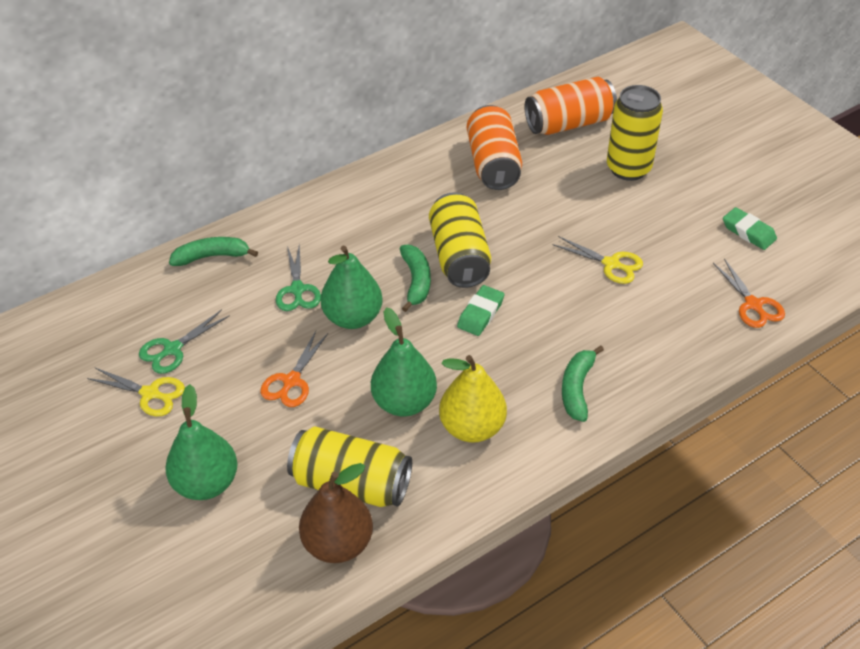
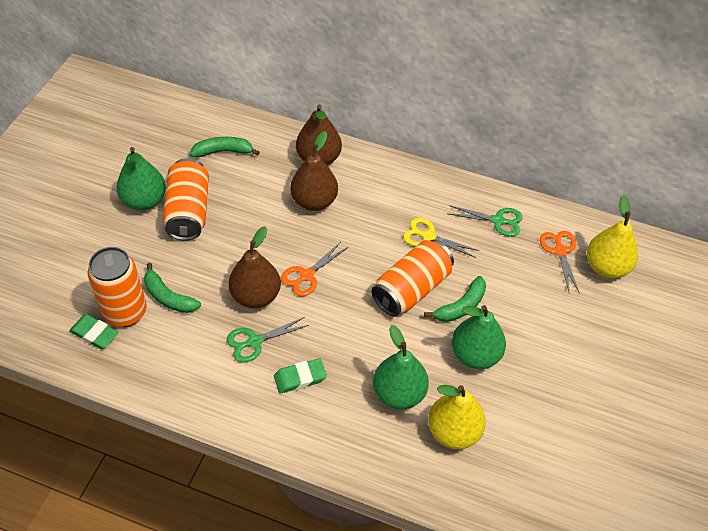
brown pear: 1 -> 3
orange can: 2 -> 3
yellow can: 3 -> 0
yellow pear: 1 -> 2
yellow scissors: 2 -> 1

